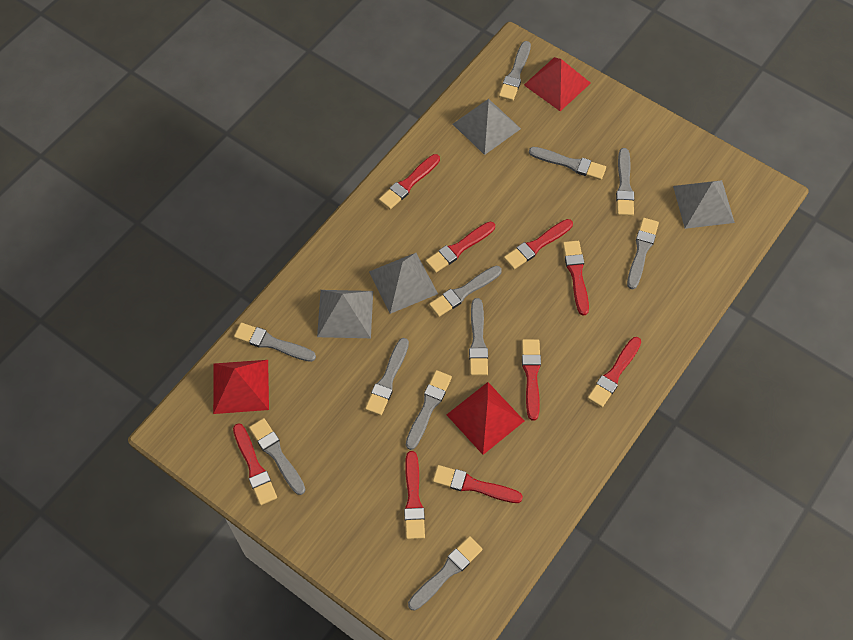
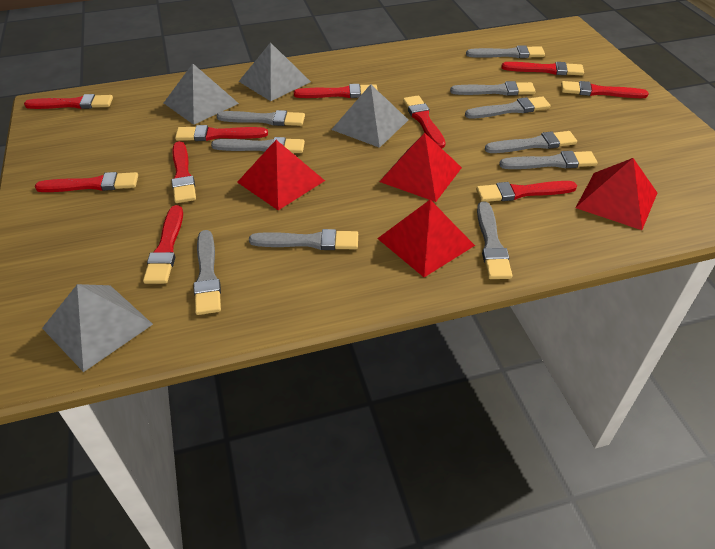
grey brush: 11 -> 10
red brush: 9 -> 10
red pyramid: 3 -> 4

